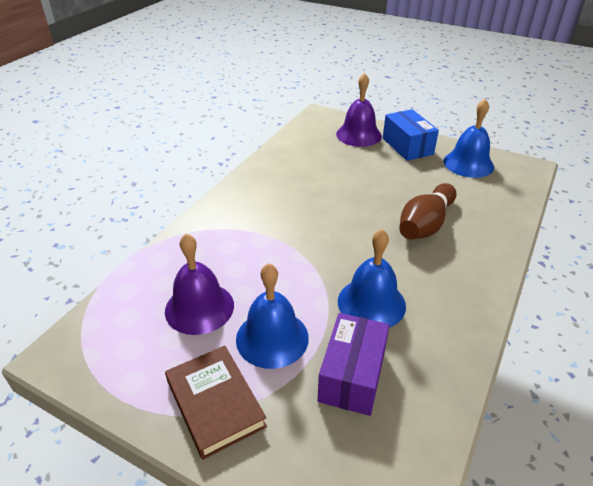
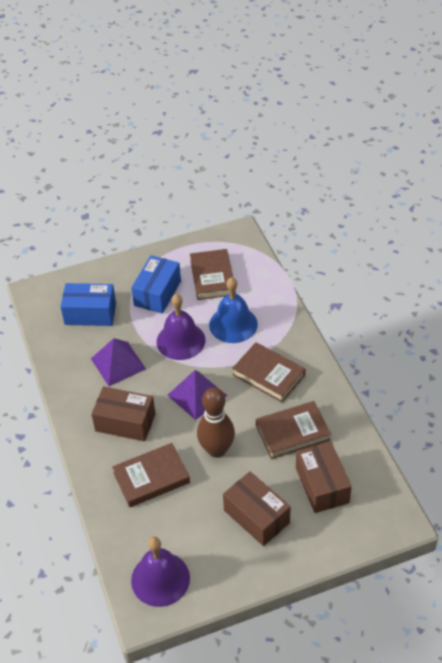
blue bell: 3 -> 1
blue box: 1 -> 2
brown book: 1 -> 4
brown box: 0 -> 3
purple box: 1 -> 0
purple pyramid: 0 -> 2

